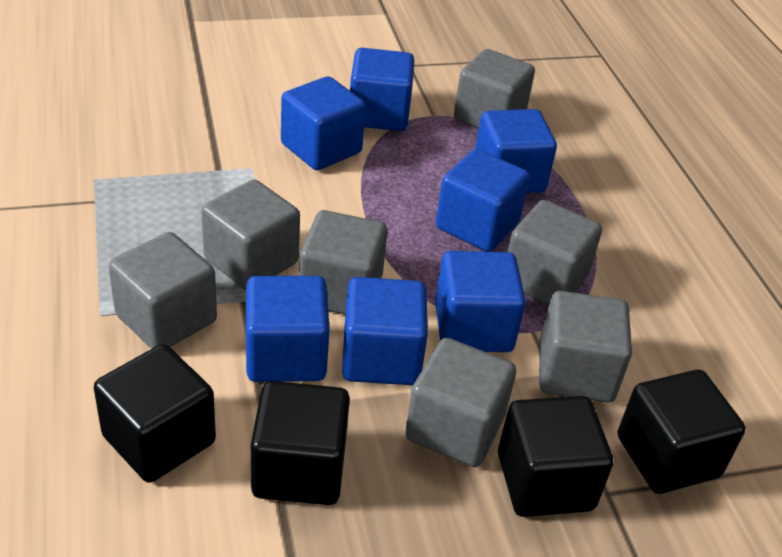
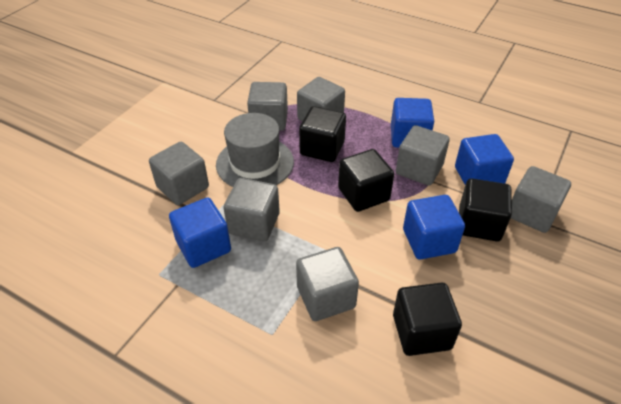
blue cube: 7 -> 4
grey hat: 0 -> 1

